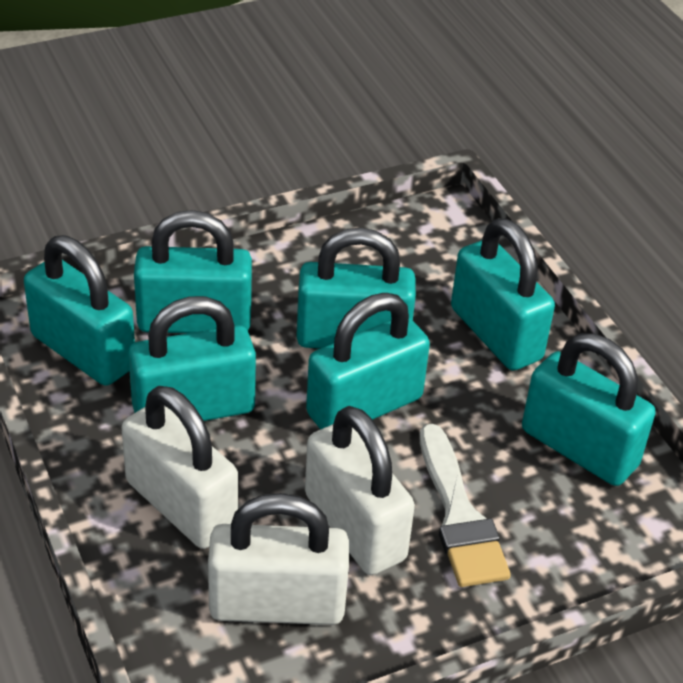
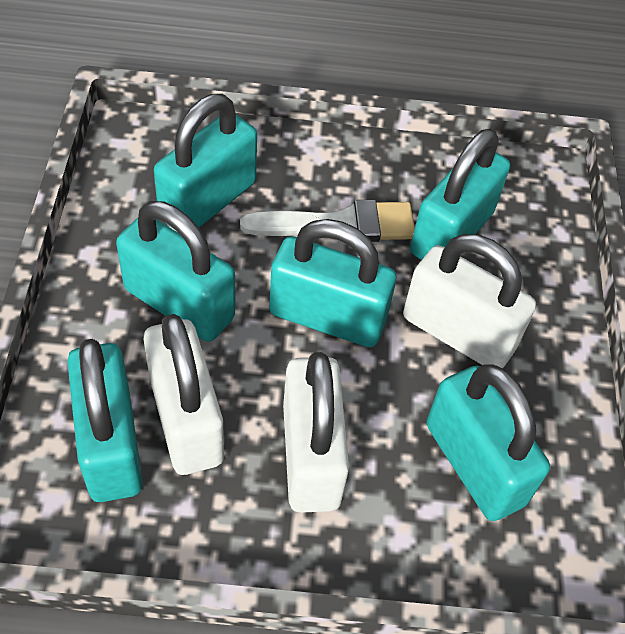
turquoise padlock: 7 -> 6

